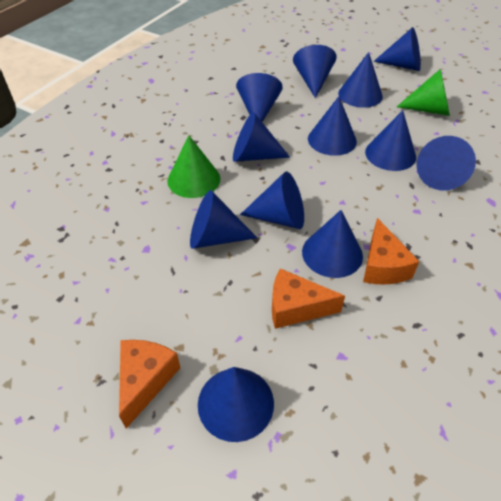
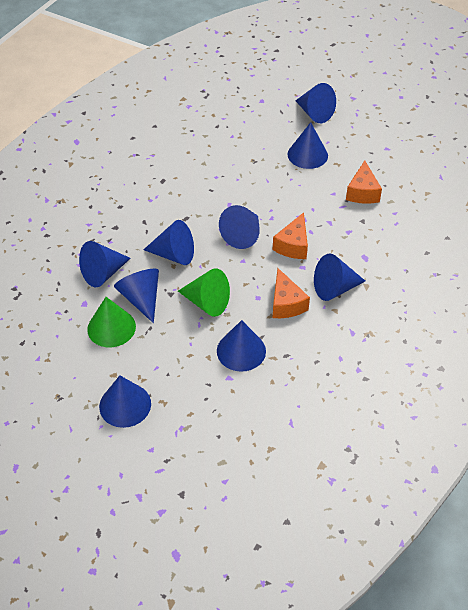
blue cone: 12 -> 9

